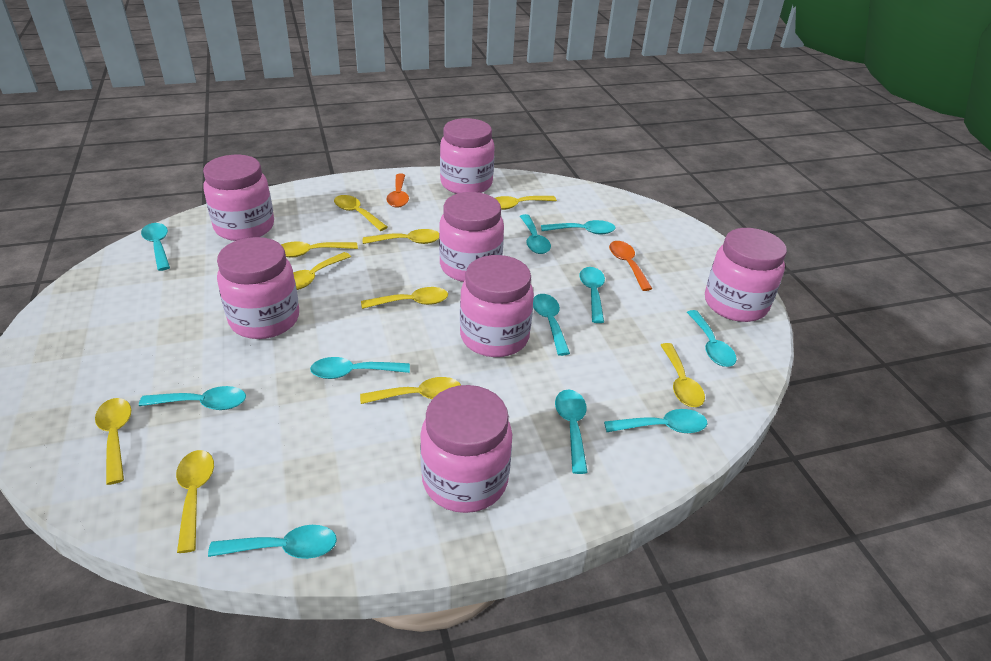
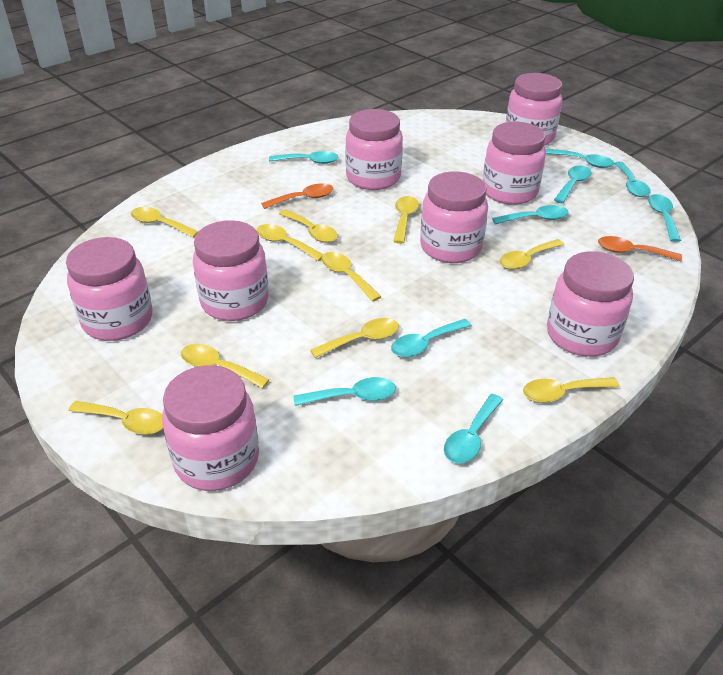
pink jar: 7 -> 8
turquoise spoon: 11 -> 9

